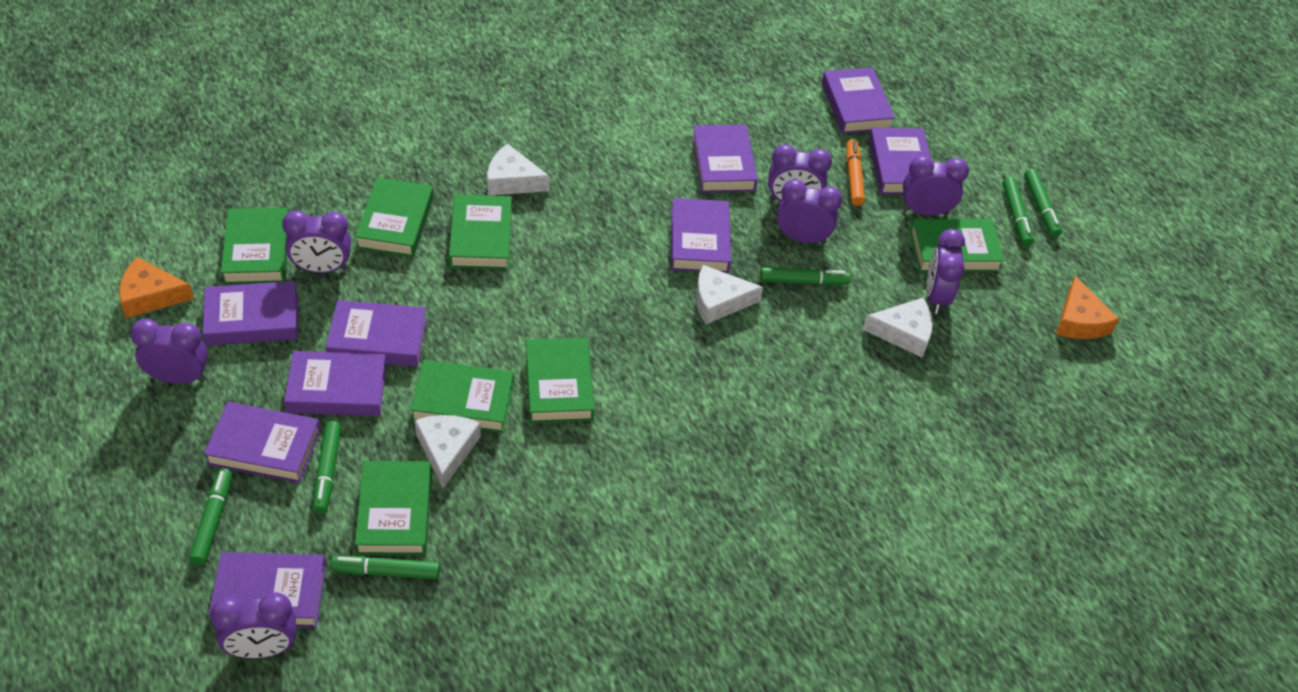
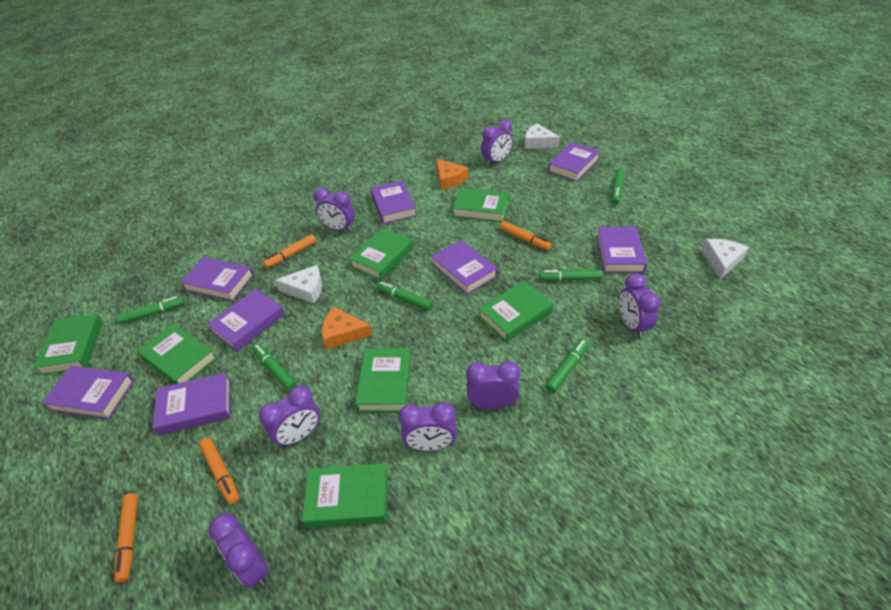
orange marker: 1 -> 4
purple book: 9 -> 8
white cheese: 4 -> 3

